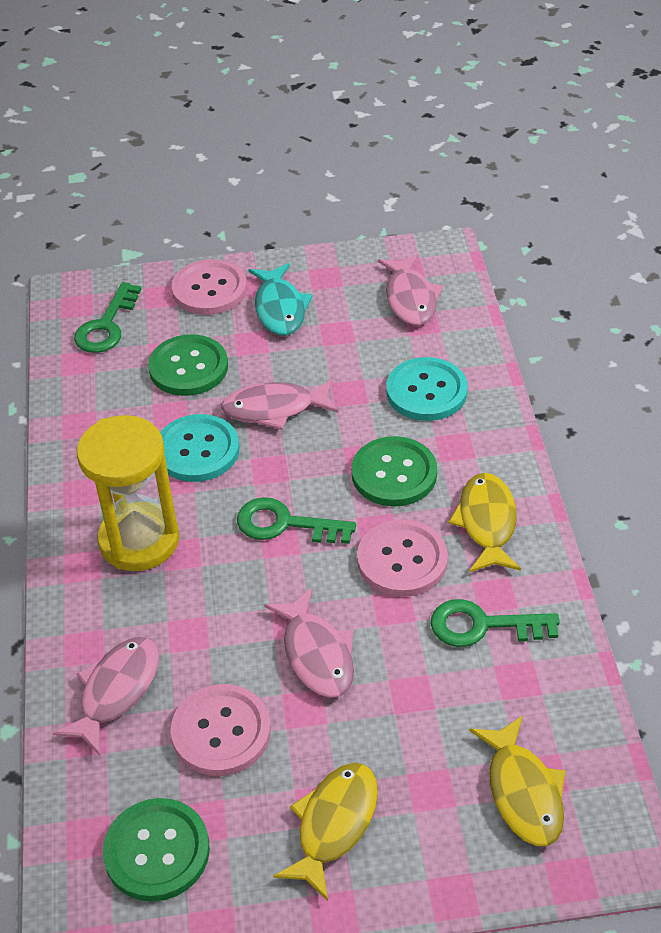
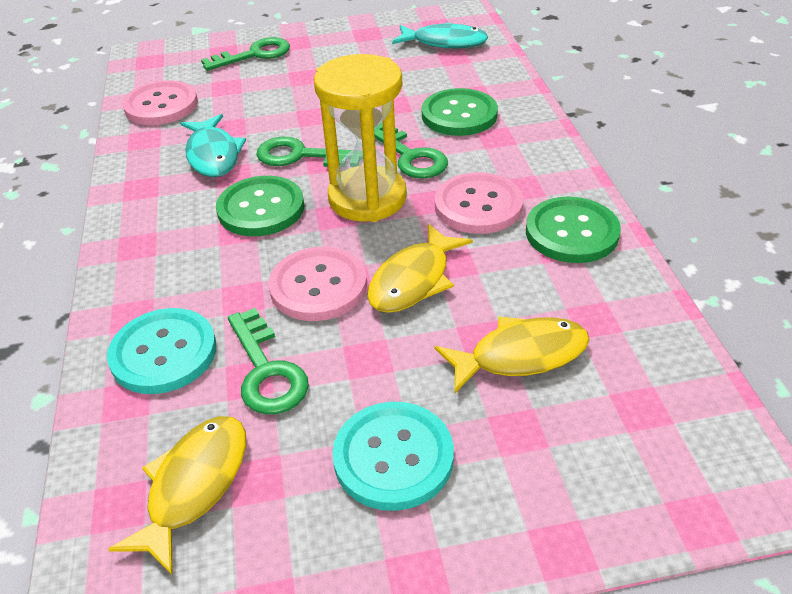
green key: 3 -> 4
pink fish: 4 -> 0
turquoise fish: 1 -> 2

